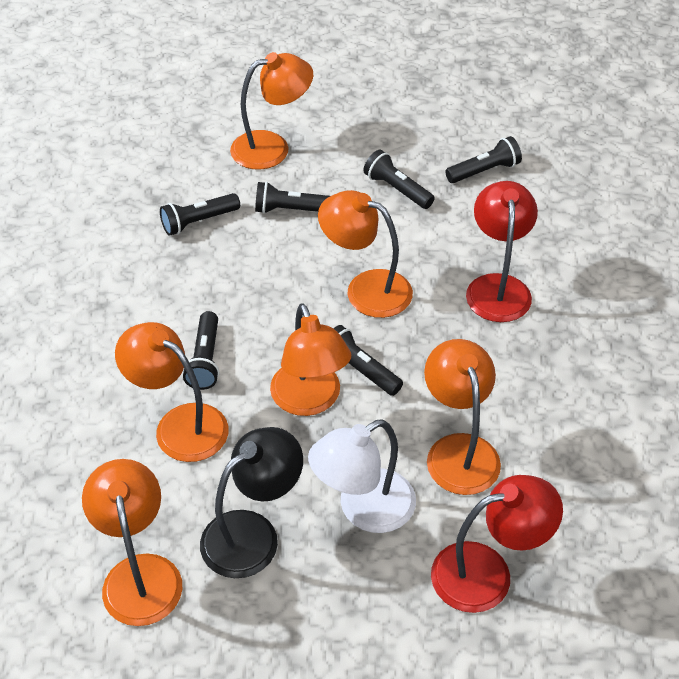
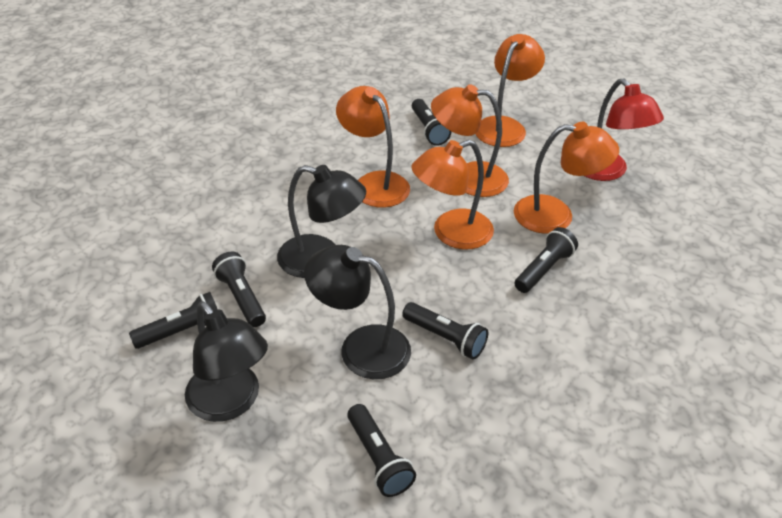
black lamp: 1 -> 3
orange lamp: 6 -> 5
red lamp: 2 -> 1
white lamp: 1 -> 0

